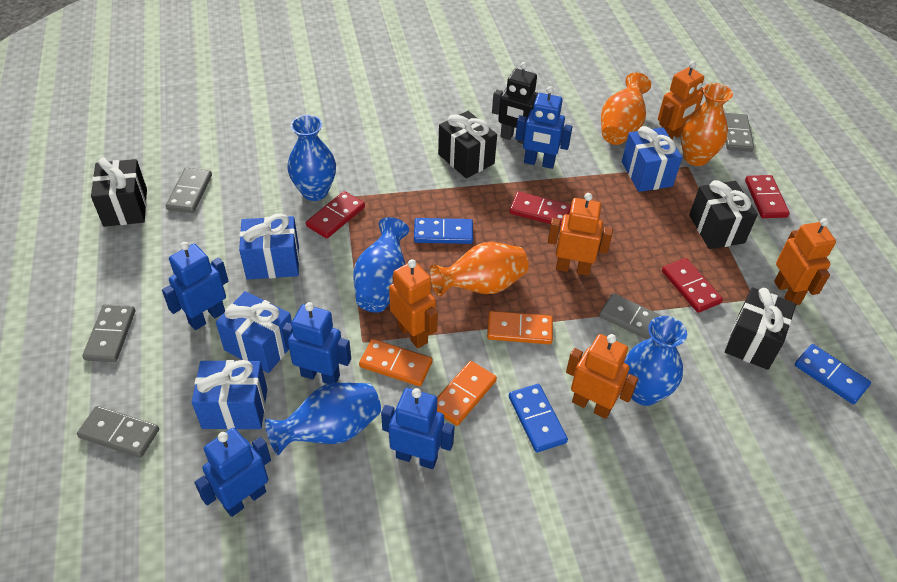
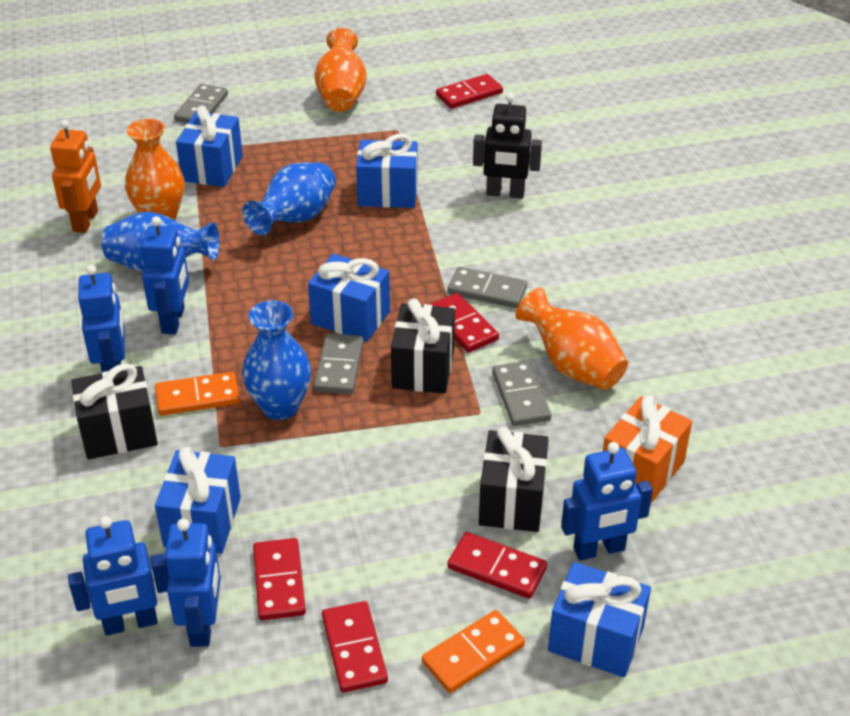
black gift: 4 -> 3
blue domino: 3 -> 0
blue gift: 4 -> 5
blue vase: 4 -> 3
grey domino: 5 -> 4
orange domino: 3 -> 2
orange gift: 0 -> 1
orange robot: 5 -> 1
red domino: 4 -> 5

